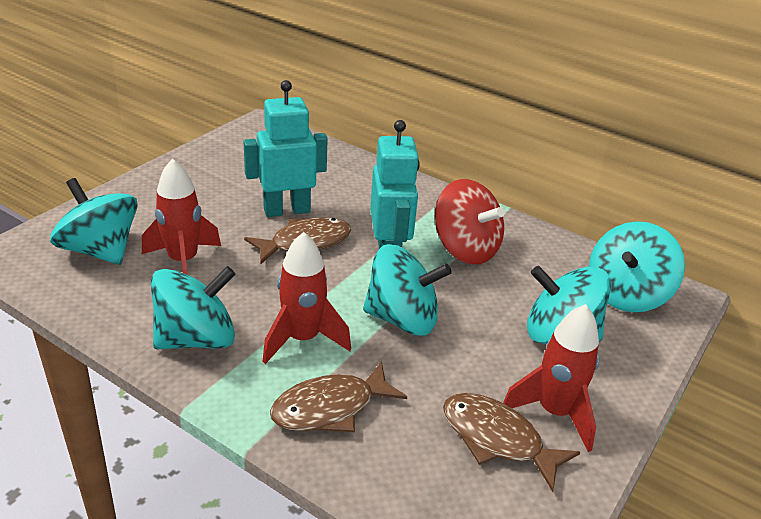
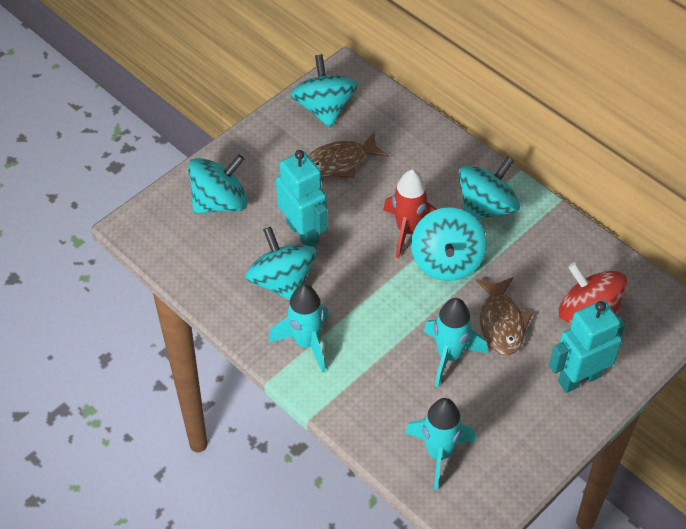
brown fish: 3 -> 2
red rocket: 3 -> 1
turquoise rocket: 0 -> 3

